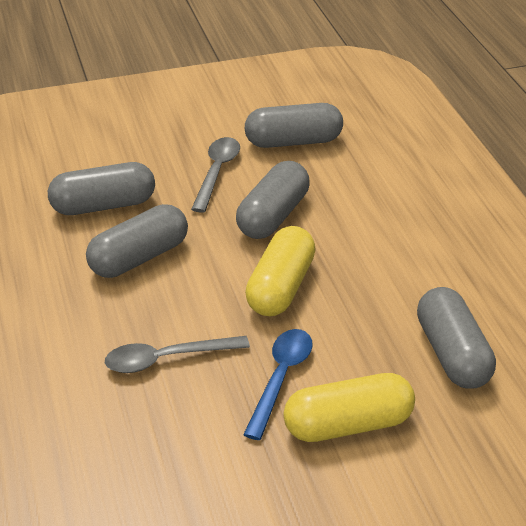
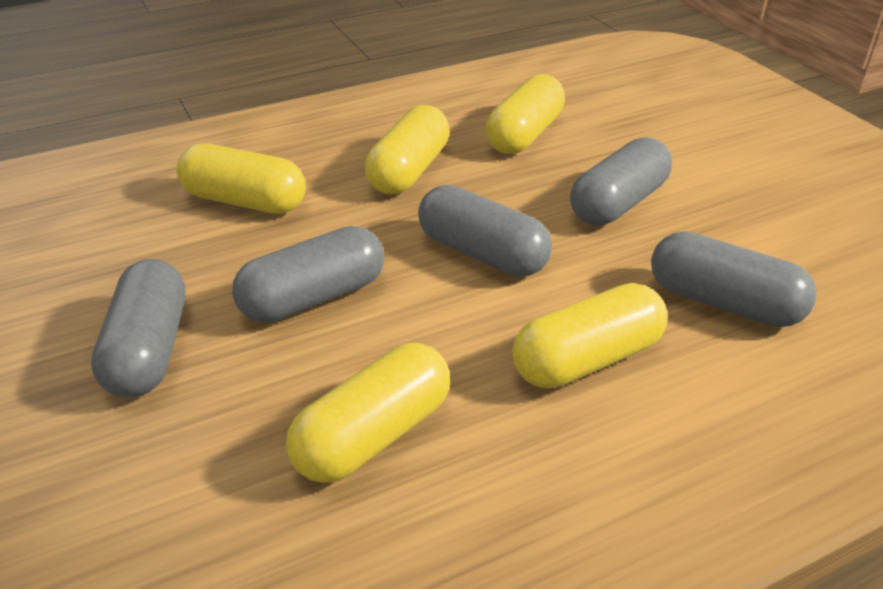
blue spoon: 1 -> 0
grey spoon: 2 -> 0
yellow capsule: 2 -> 5

